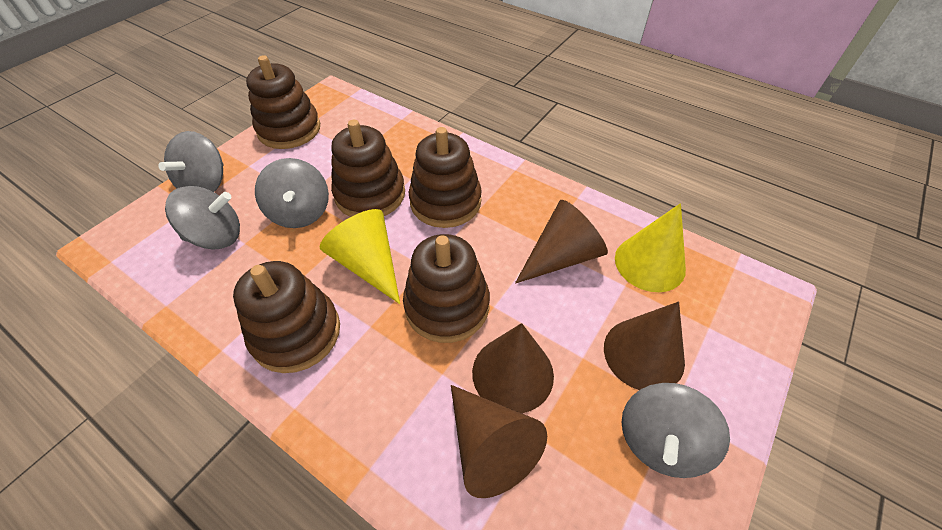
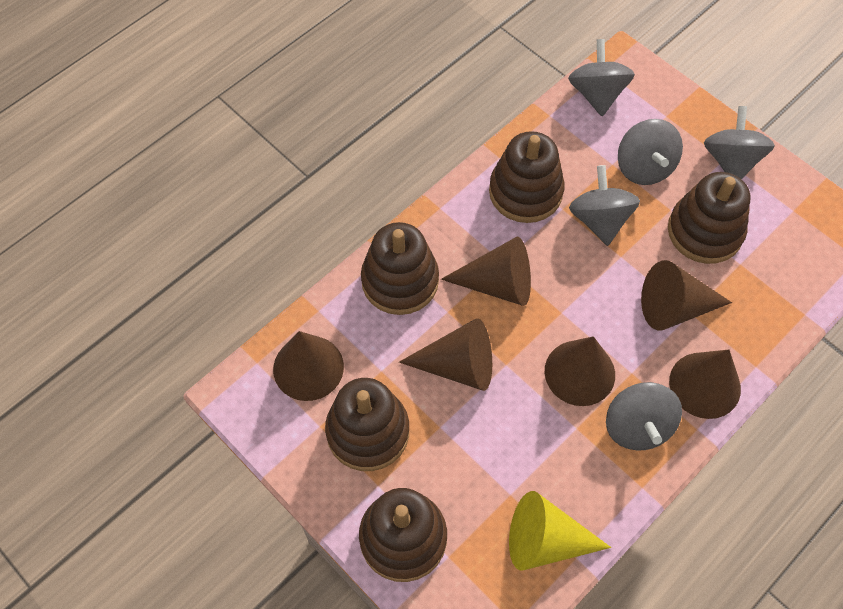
brown cone: 4 -> 6
grey spinning top: 4 -> 5
yellow cone: 2 -> 1

